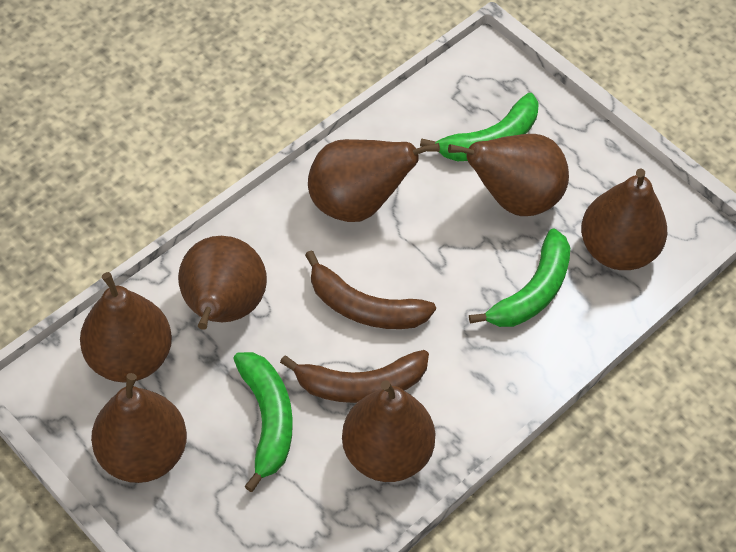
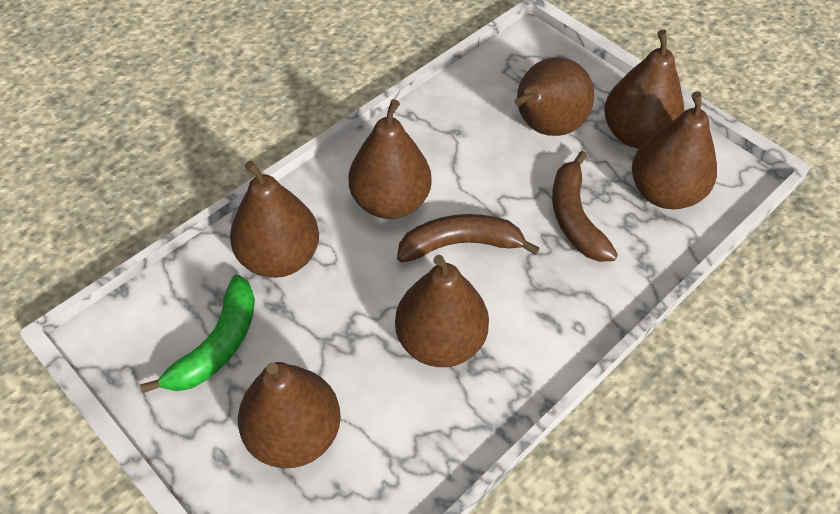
green banana: 3 -> 1

